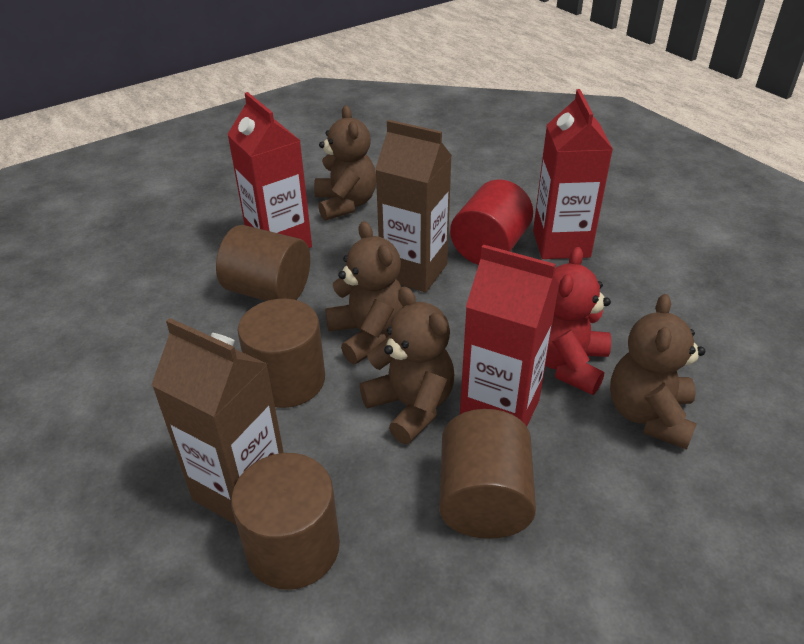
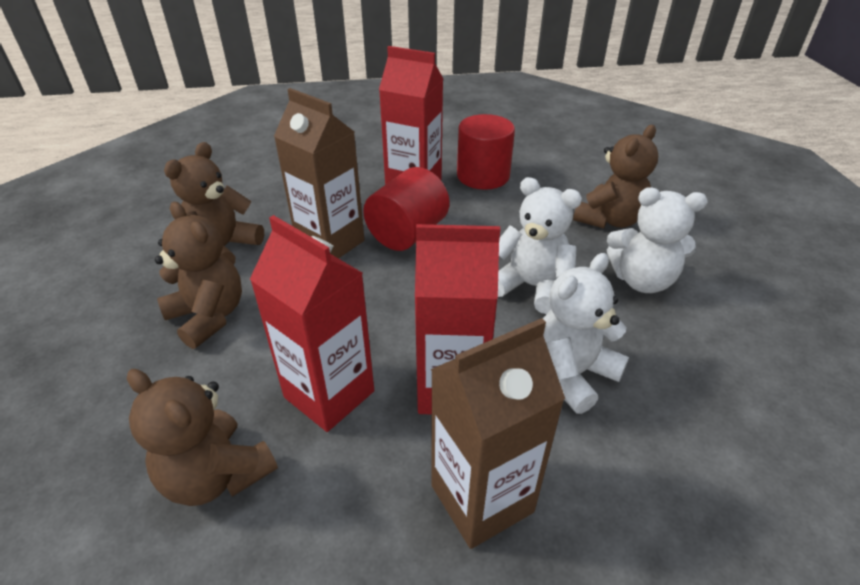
brown cylinder: 4 -> 0
red cylinder: 1 -> 2
red teddy bear: 1 -> 0
white teddy bear: 0 -> 3

